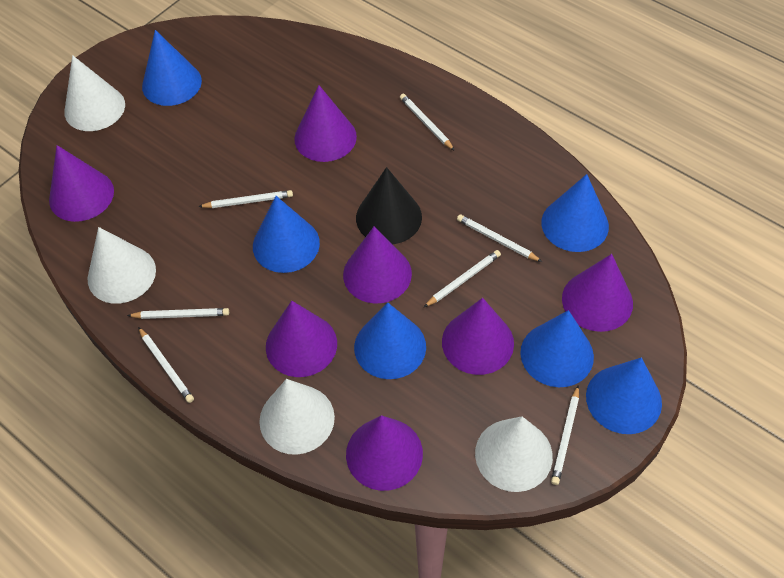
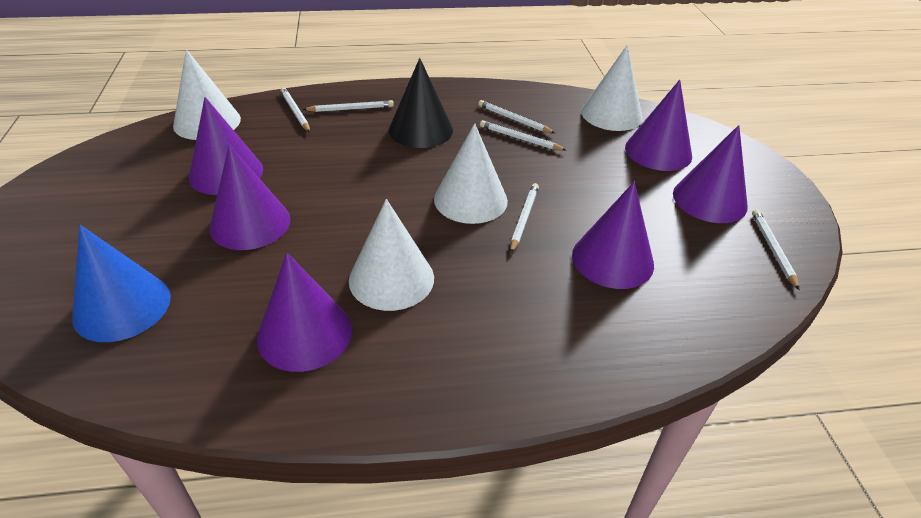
blue cone: 6 -> 1
purple cone: 7 -> 6
white pencil: 7 -> 6

